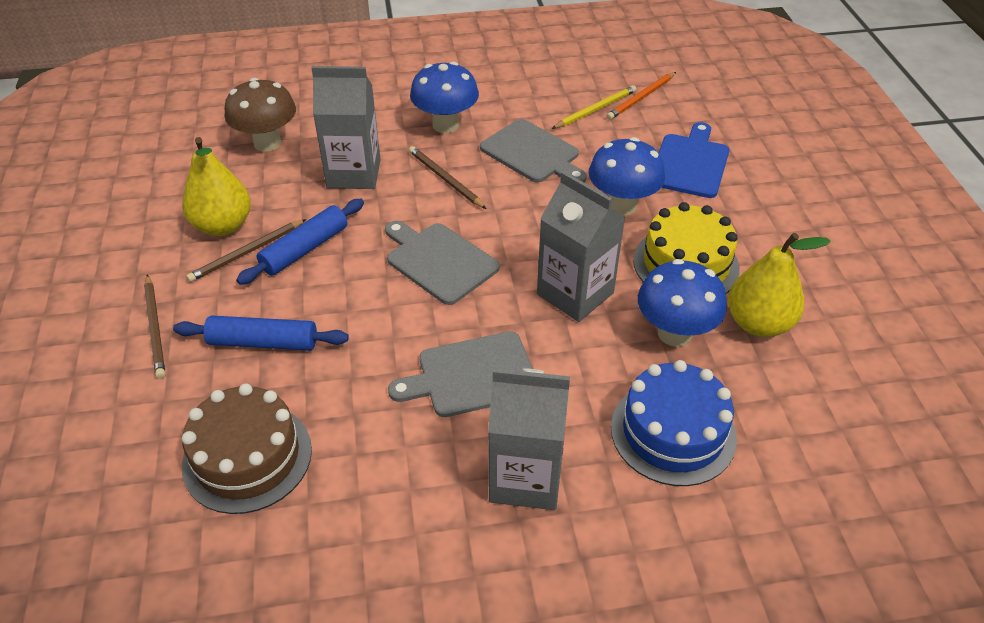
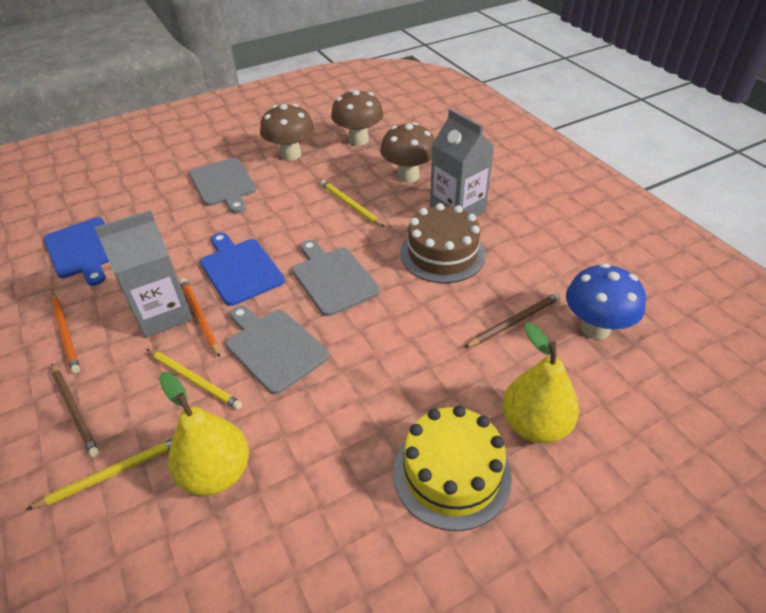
blue cake: 1 -> 0
blue cutting board: 1 -> 2
blue mushroom: 3 -> 1
blue rolling pin: 2 -> 0
brown mushroom: 1 -> 3
brown pencil: 3 -> 2
grey carton: 3 -> 2
orange pencil: 1 -> 2
yellow pencil: 1 -> 3

